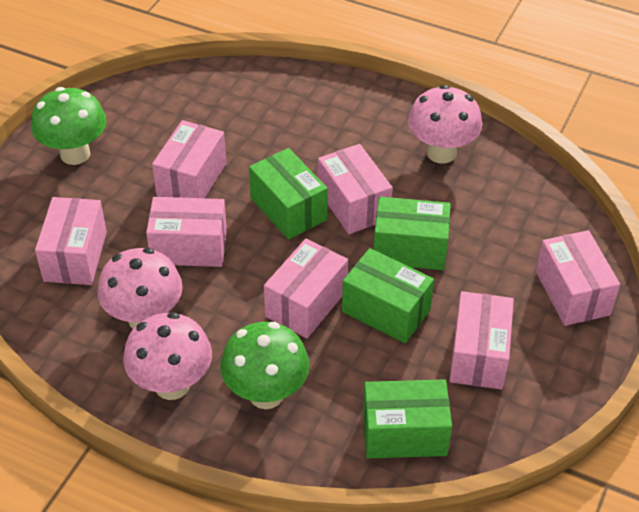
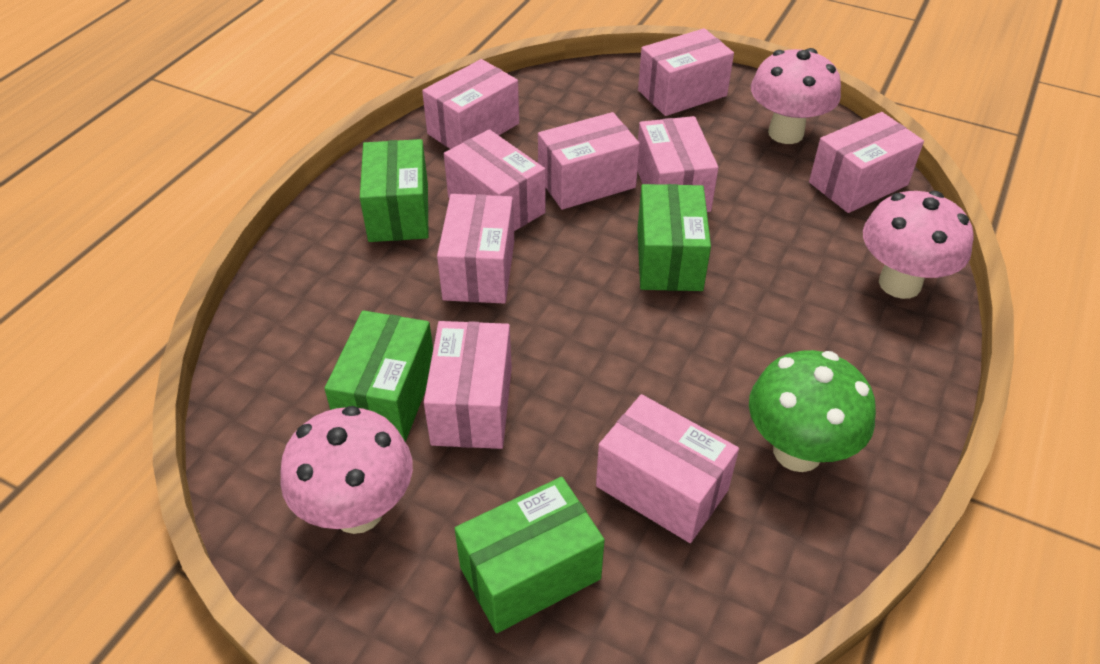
green mushroom: 2 -> 1
pink box: 7 -> 9

